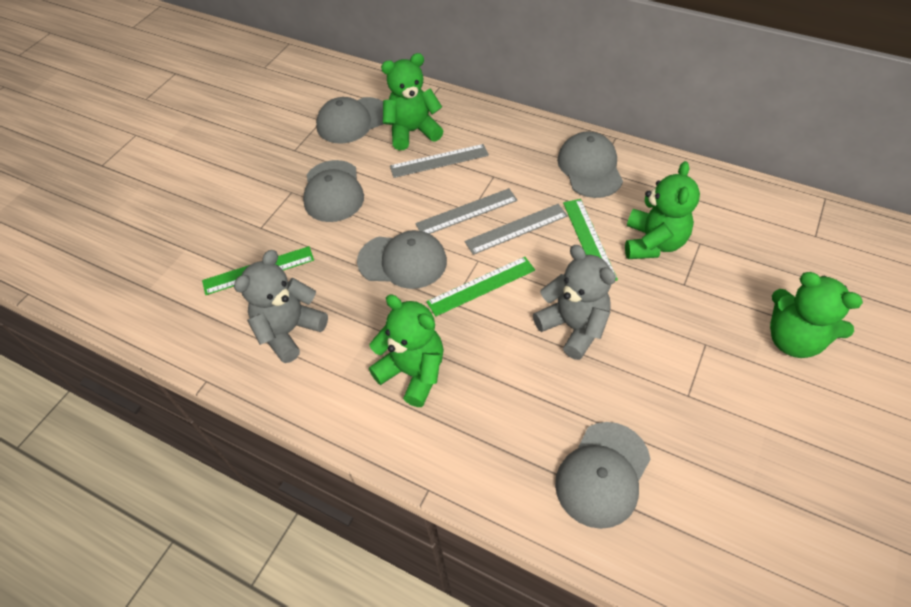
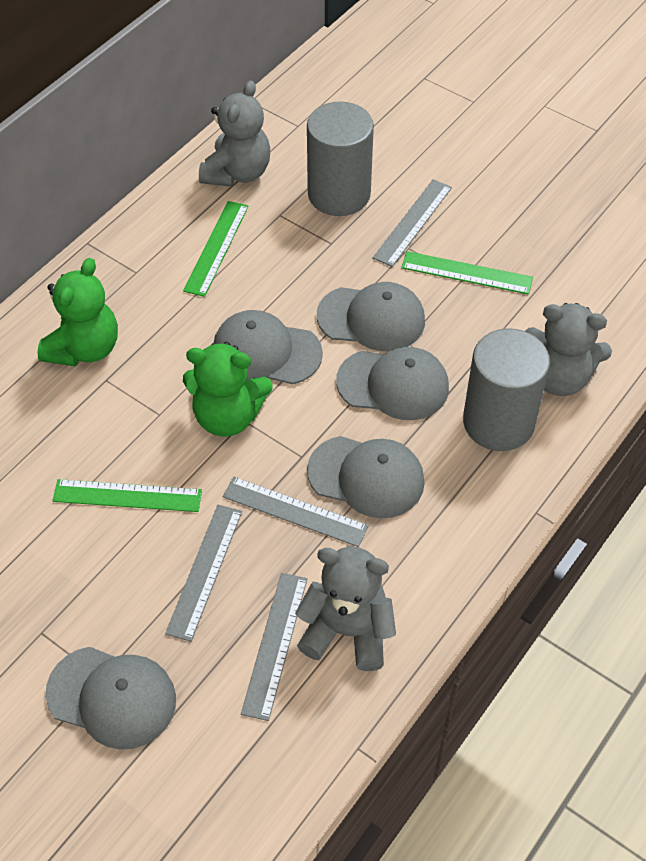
green teddy bear: 4 -> 2
grey cylinder: 0 -> 2
grey ruler: 3 -> 4
grey teddy bear: 2 -> 3

